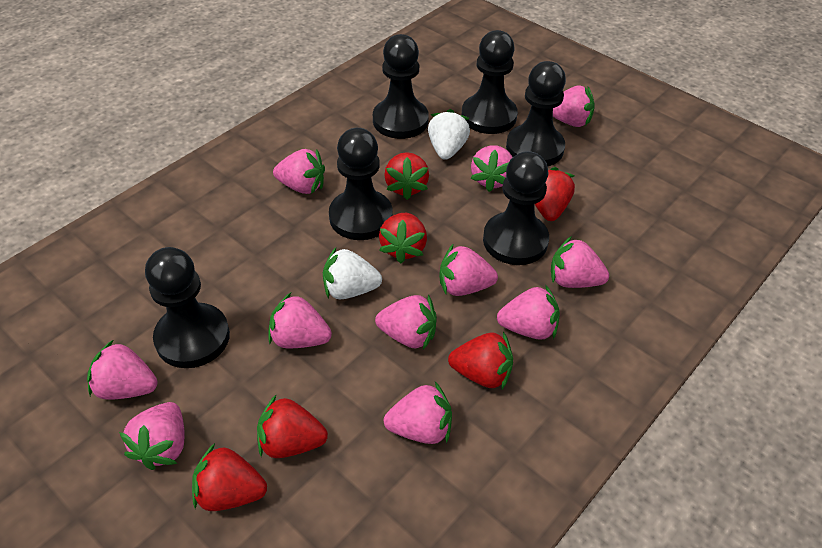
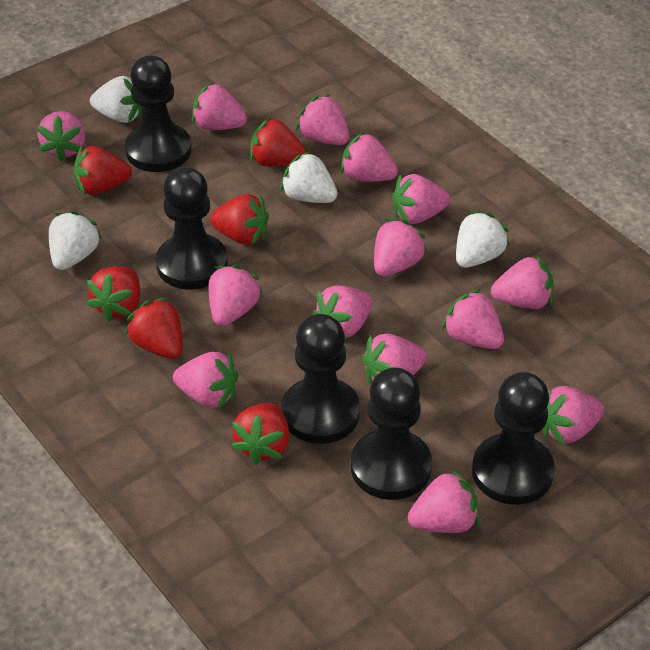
black pawn: 6 -> 5
pink strawberry: 11 -> 14
white strawberry: 2 -> 4

